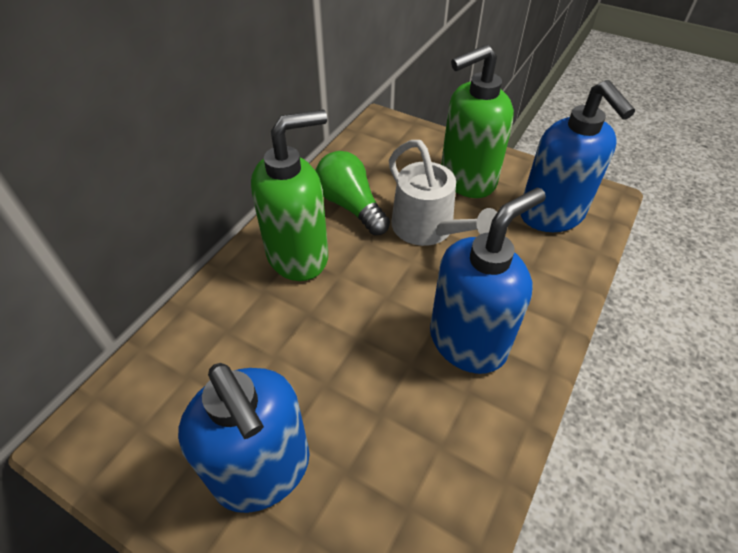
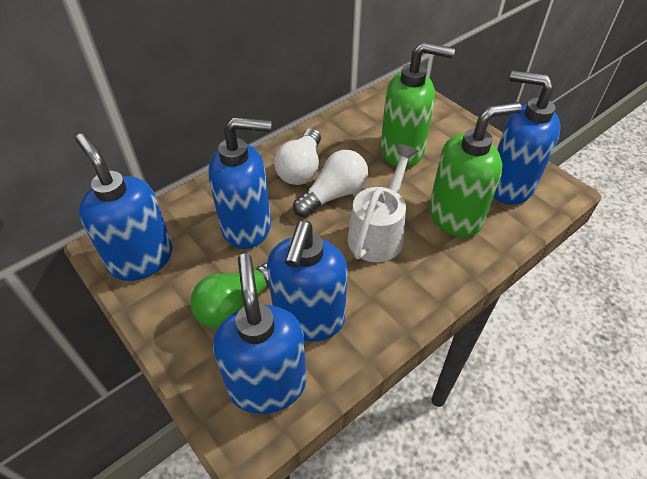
blue soap dispenser: 3 -> 5
white light bulb: 0 -> 2

